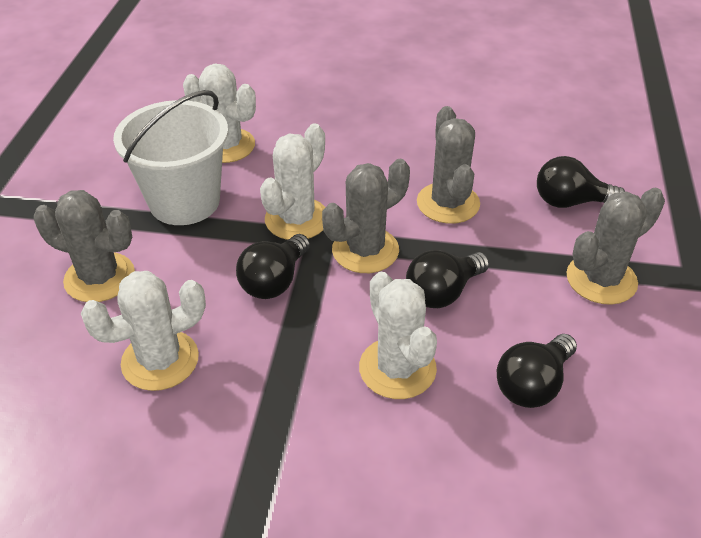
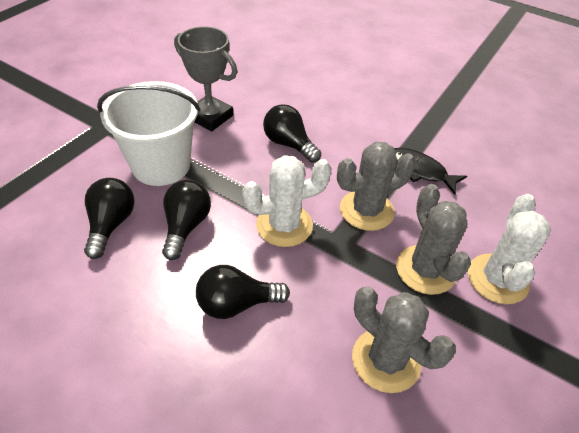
black fish: 0 -> 1
grey cactus: 4 -> 3
grey trophy: 0 -> 1
white cactus: 4 -> 2

